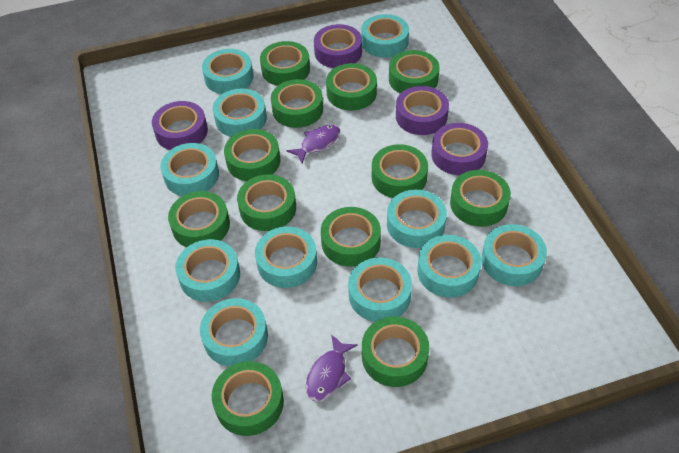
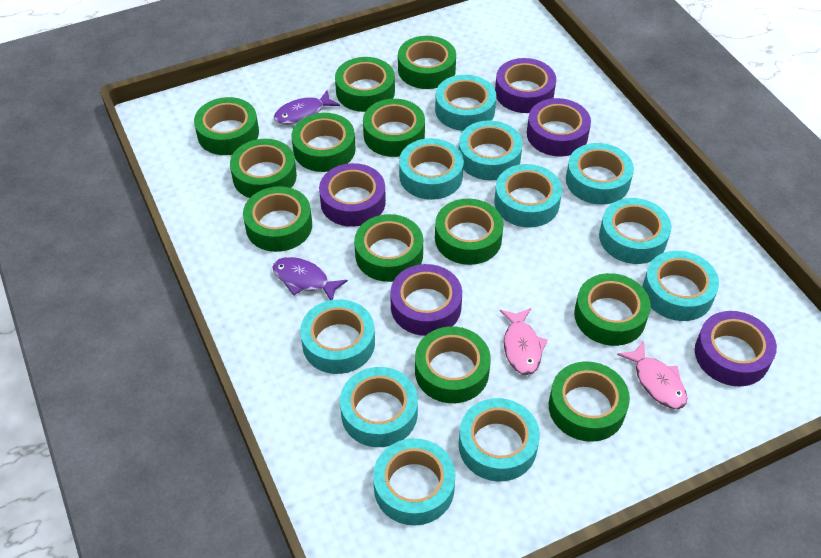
pink fish: 0 -> 2
purple tape: 4 -> 5

